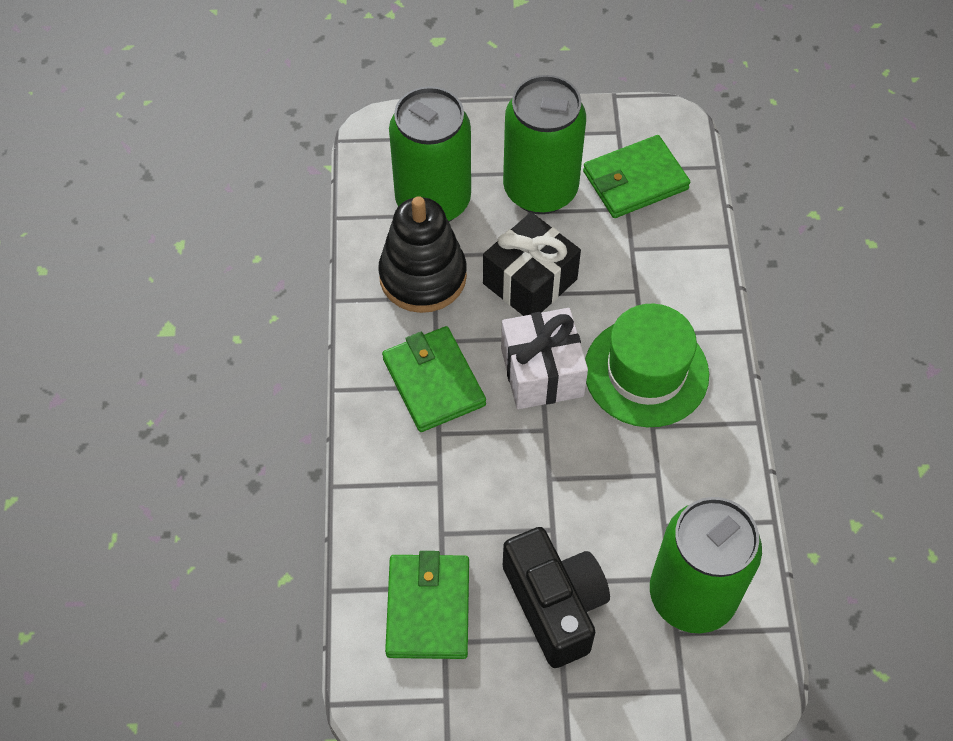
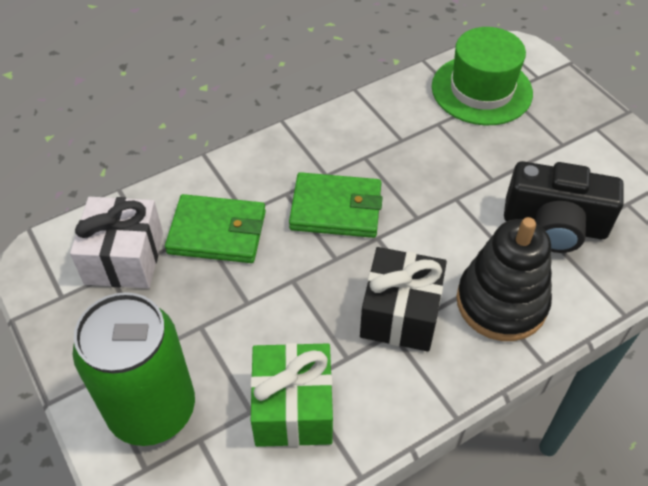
green can: 3 -> 1
green gift: 0 -> 1
green wallet: 3 -> 2

